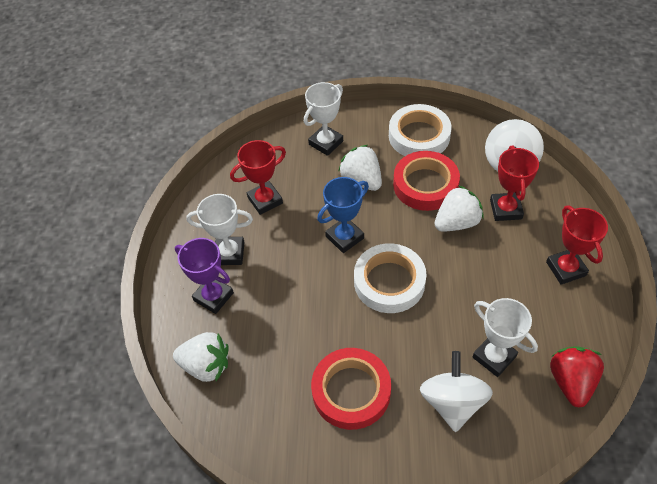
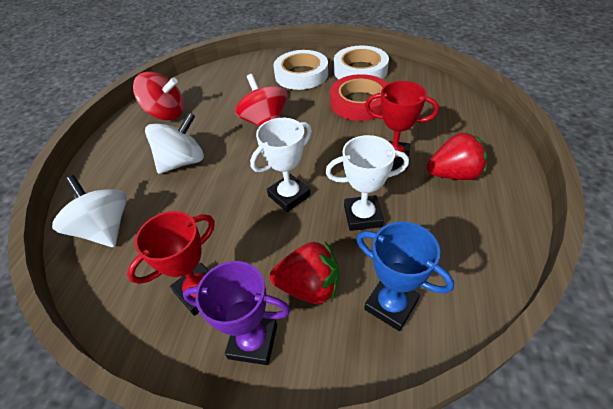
red spinning top: 0 -> 2
red strawberry: 1 -> 2
red tape: 2 -> 1
red trophy: 3 -> 2
white strawberry: 3 -> 0
white trophy: 3 -> 2

